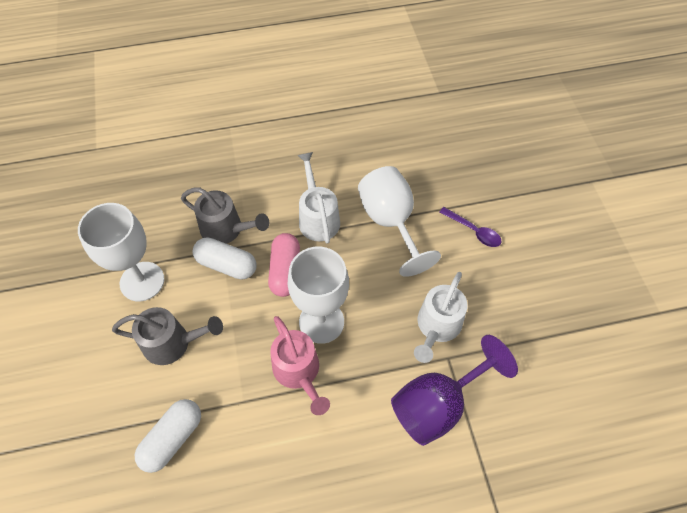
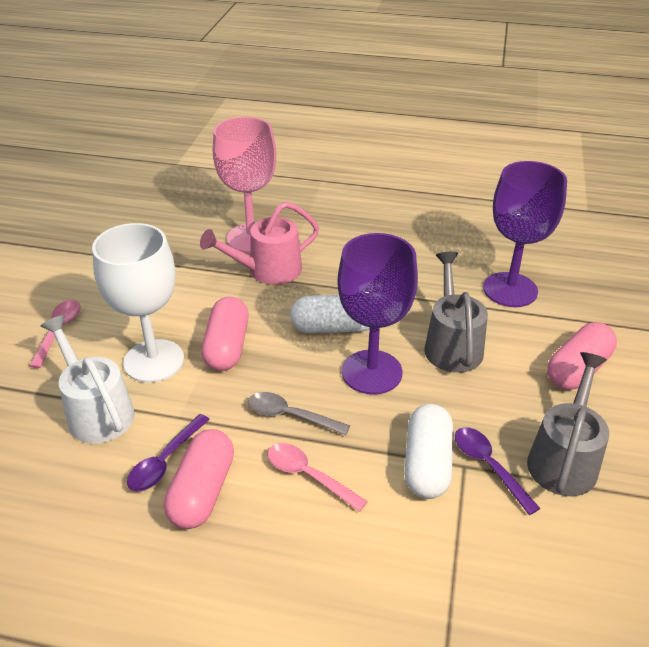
grey spoon: 0 -> 1
pink capsule: 1 -> 3
pink goblet: 0 -> 1
pink spoon: 0 -> 2
purple goblet: 1 -> 2
purple spoon: 1 -> 2
white goblet: 3 -> 1
white watering can: 2 -> 1

